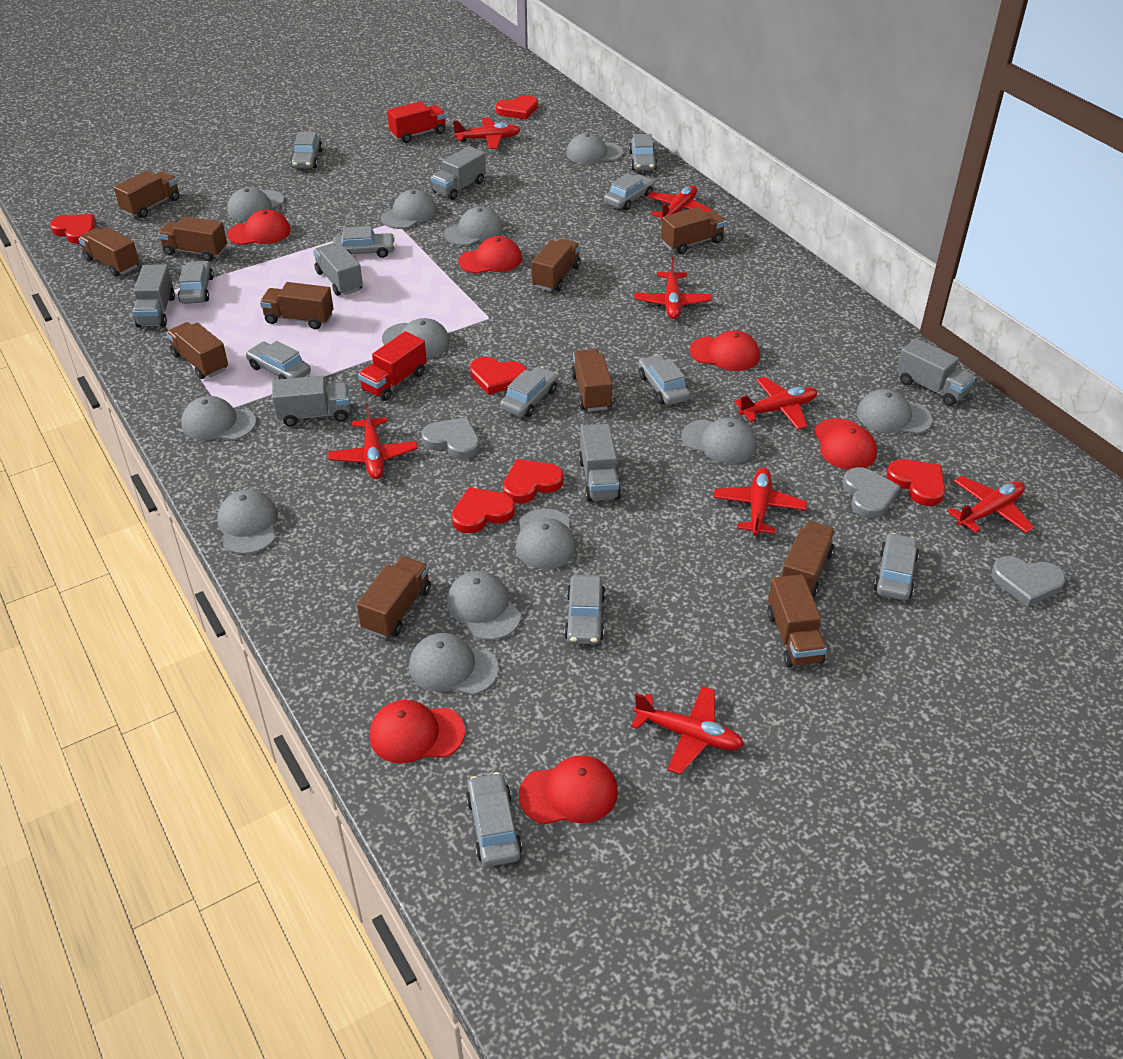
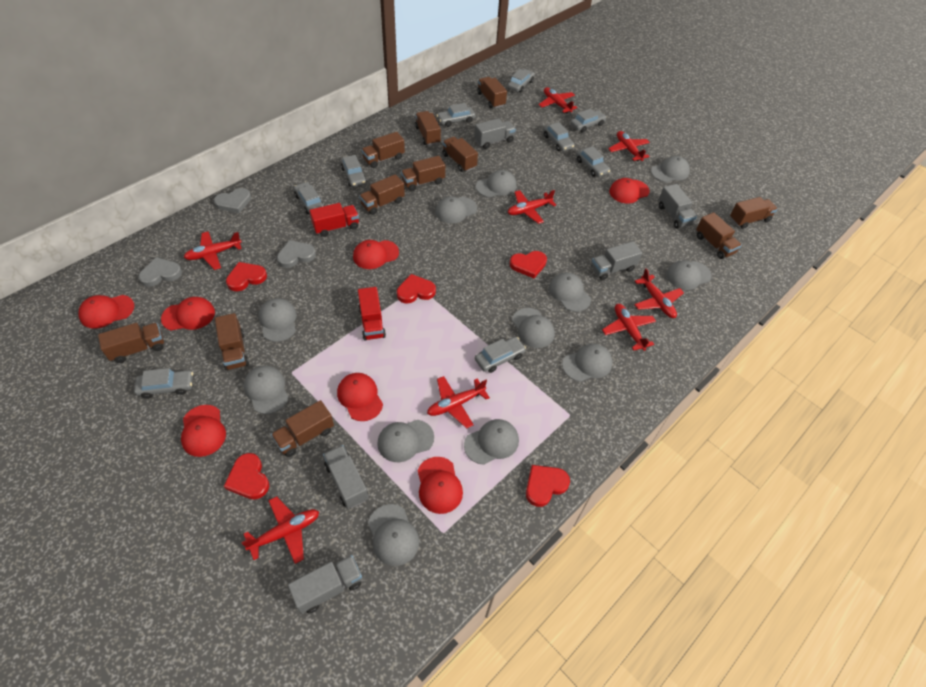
grey car: 11 -> 9
grey truck: 6 -> 5
red cap: 6 -> 7
red heart: 6 -> 5

